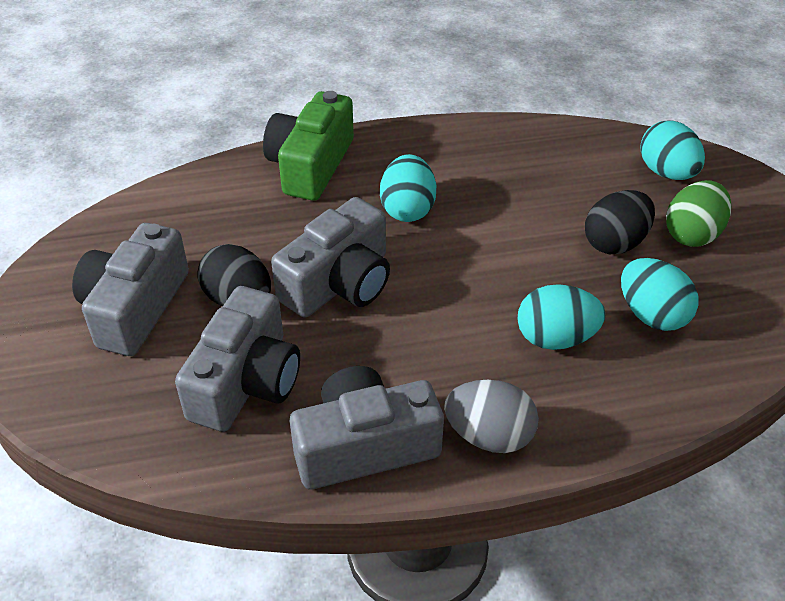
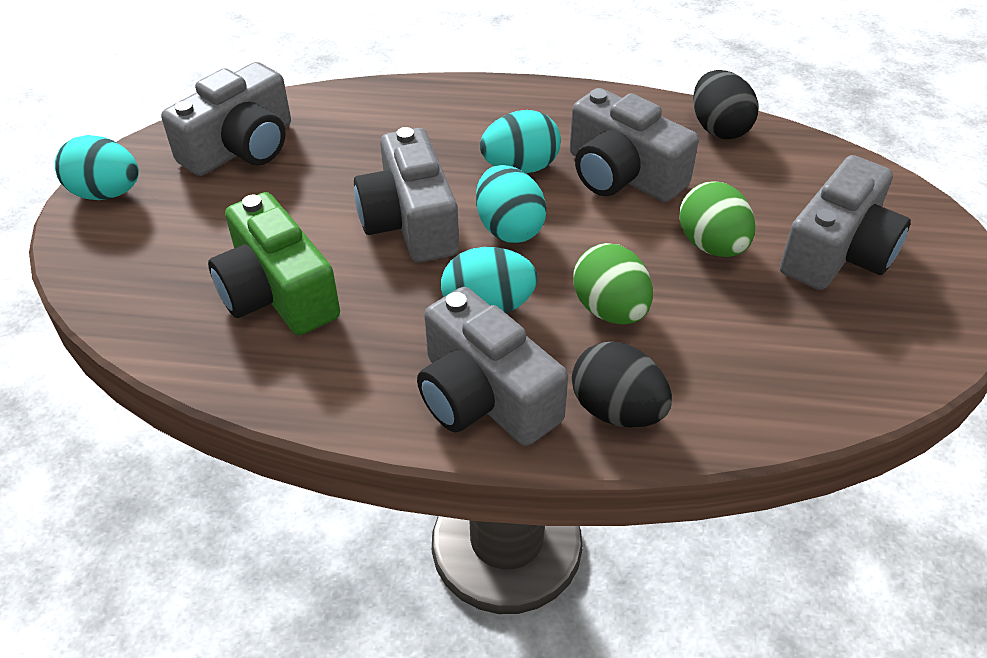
green egg: 1 -> 2
grey camera: 4 -> 5
grey egg: 1 -> 0

